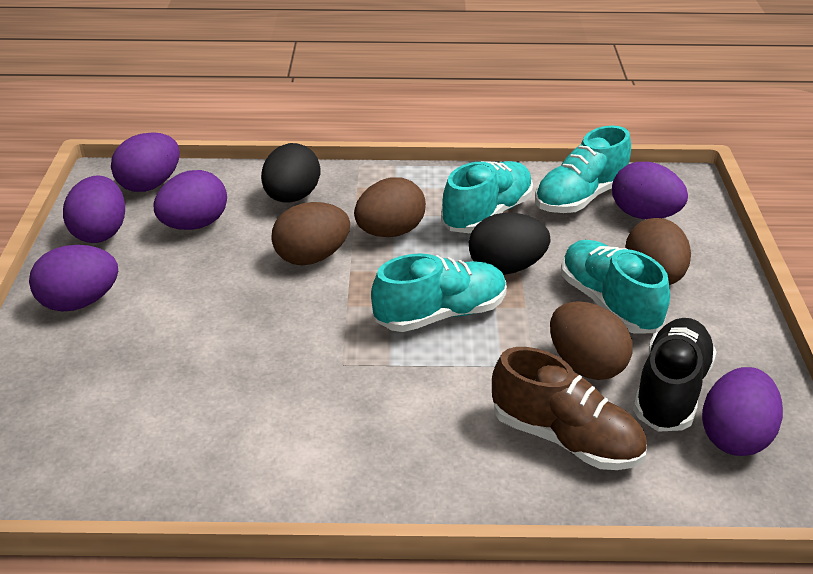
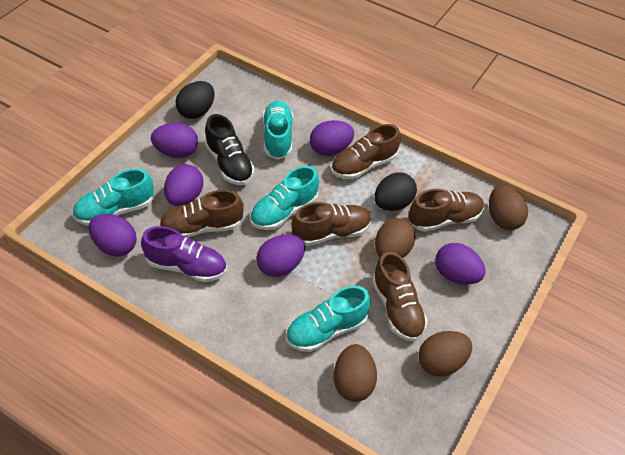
brown shoe: 1 -> 5
purple shoe: 0 -> 1

